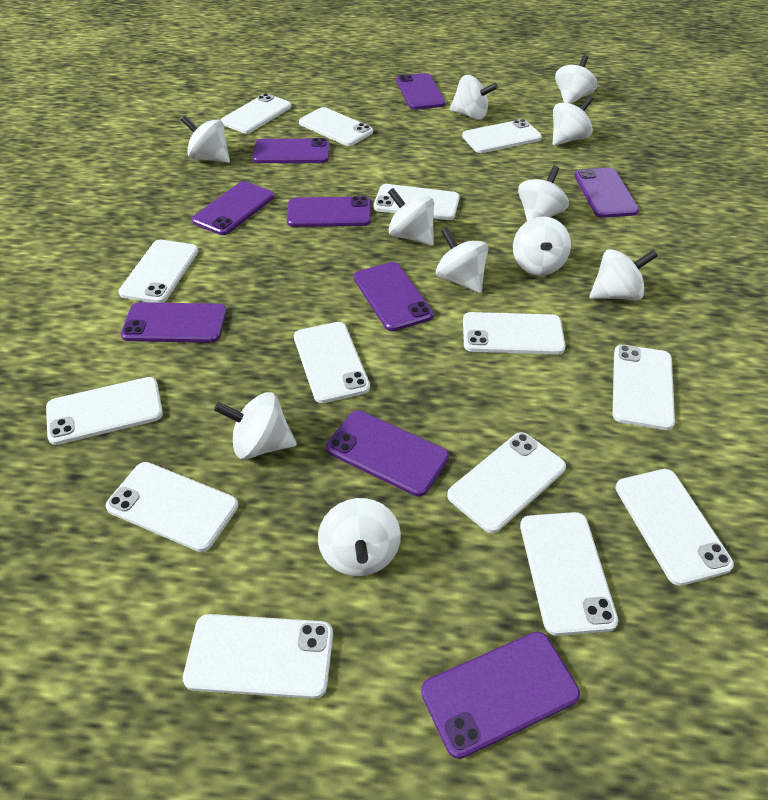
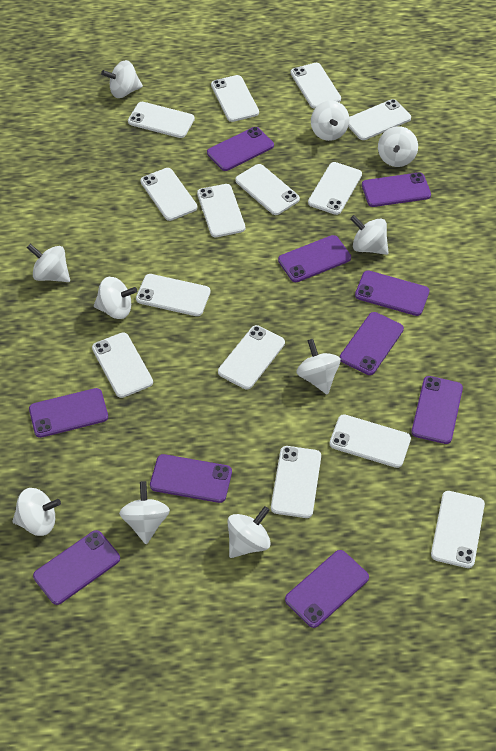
purple phone: 9 -> 10
white spinning top: 11 -> 10

